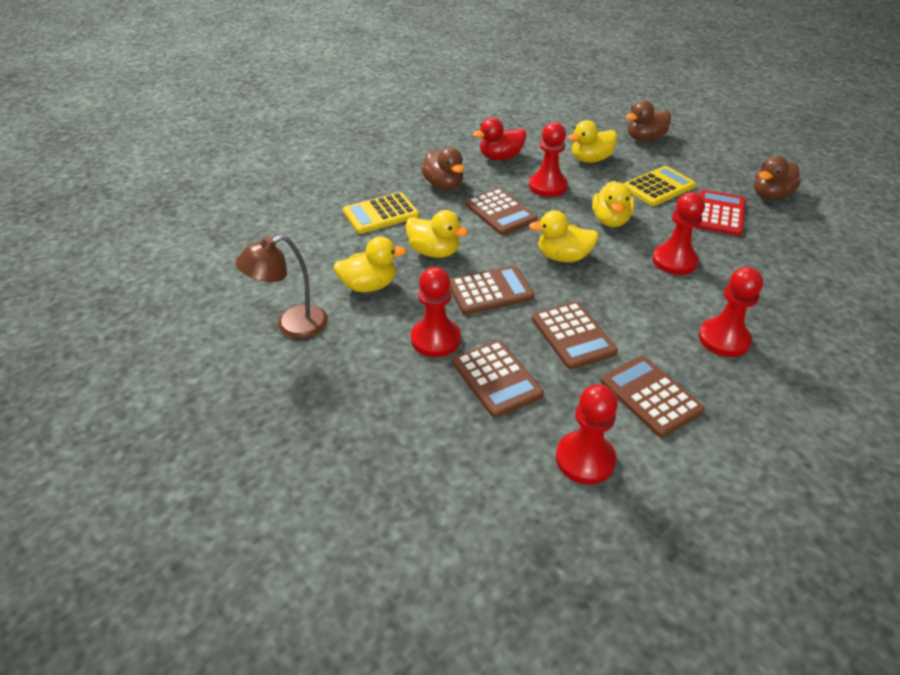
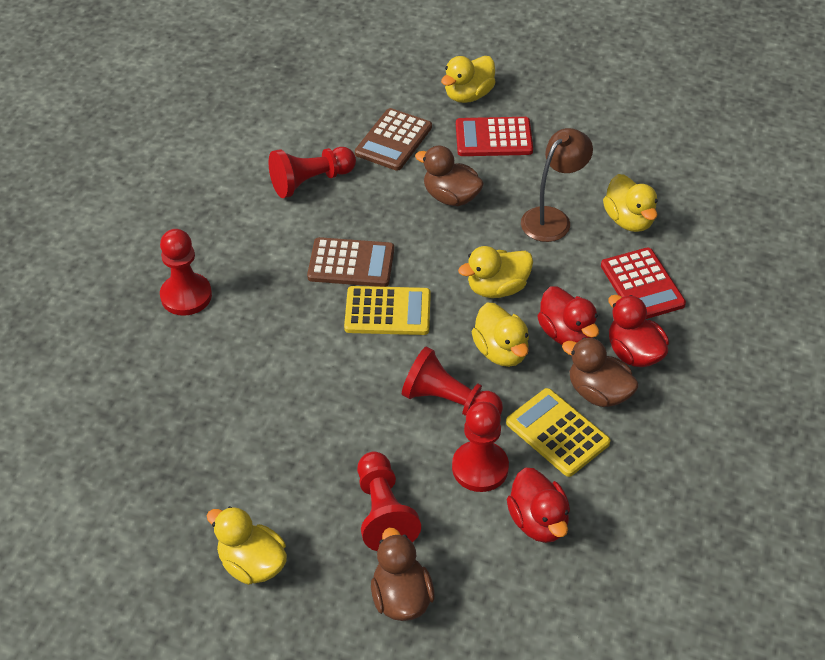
brown calculator: 5 -> 2
red calculator: 1 -> 2
red duck: 1 -> 3

